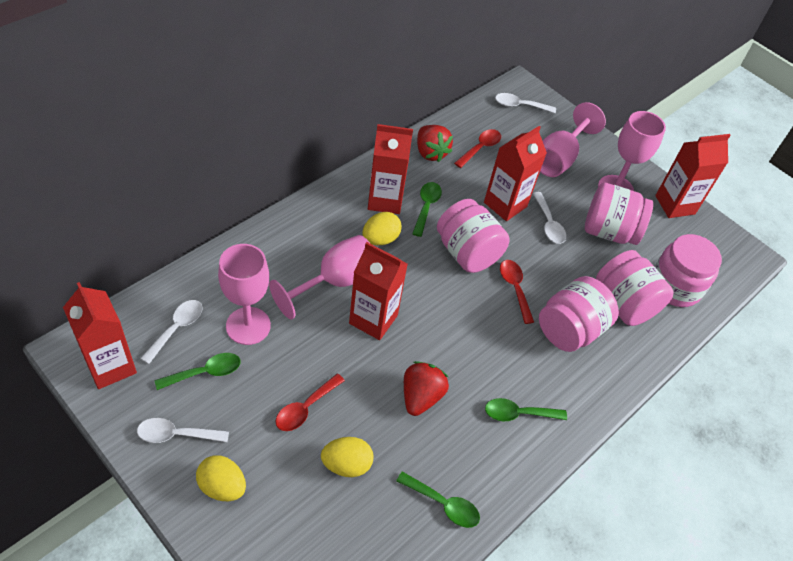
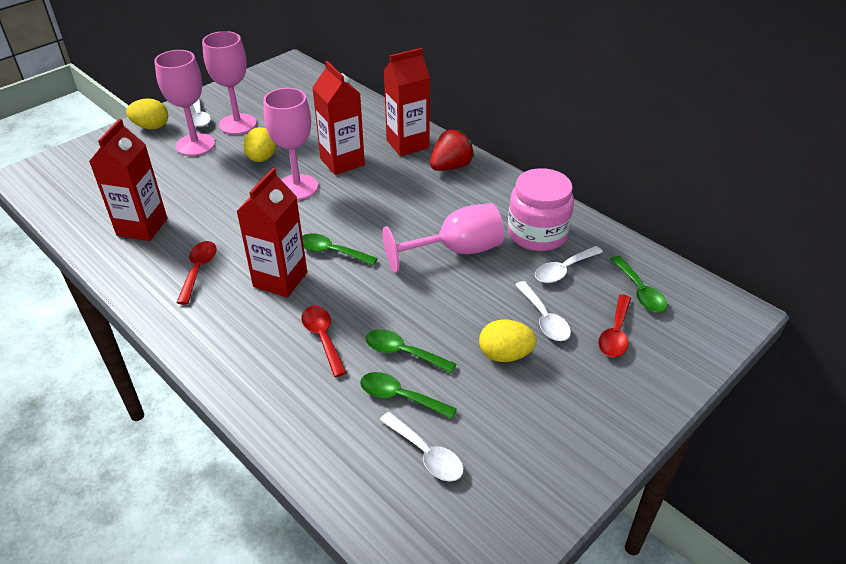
pink jar: 5 -> 1
red carton: 5 -> 4
red strawberry: 2 -> 1

